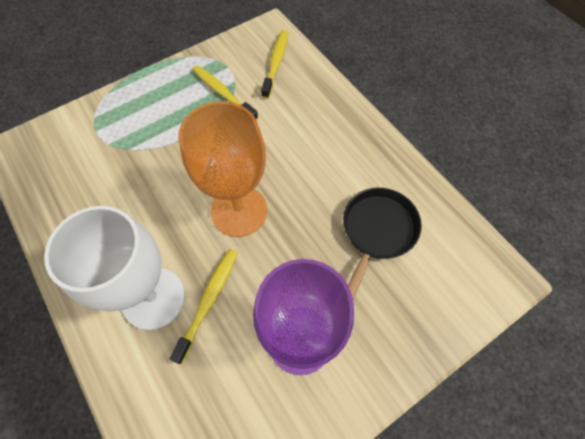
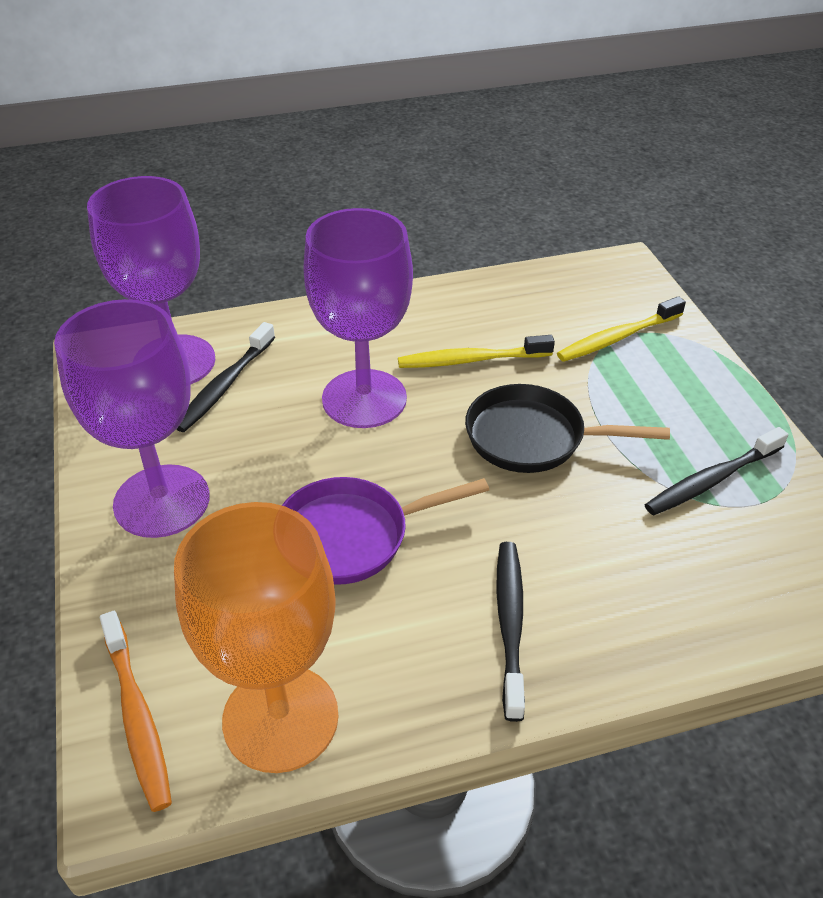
black toothbrush: 0 -> 3
orange toothbrush: 0 -> 1
purple goblet: 1 -> 3
purple pan: 0 -> 1
white goblet: 1 -> 0
yellow toothbrush: 3 -> 2

